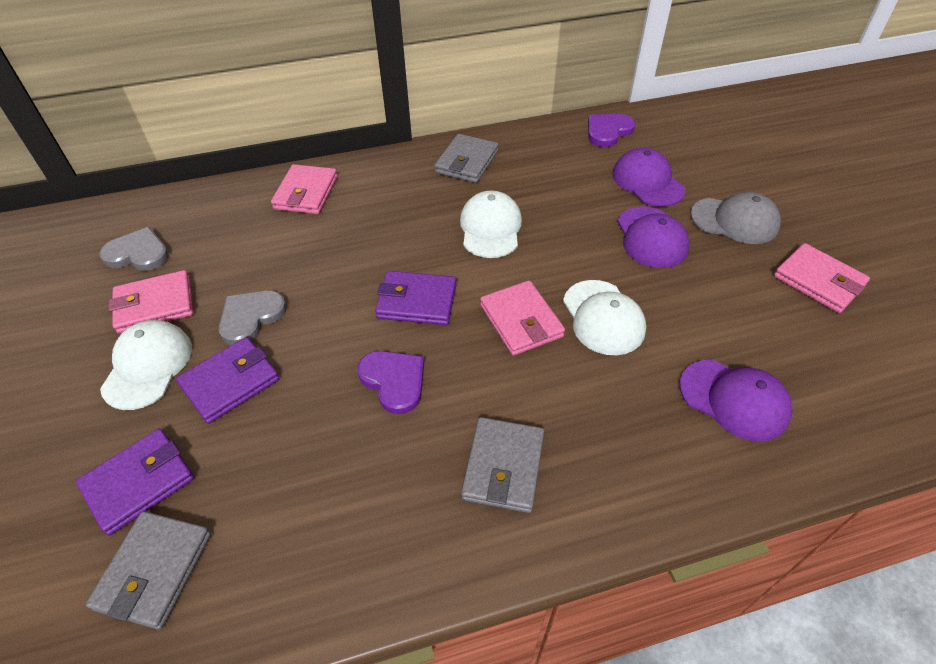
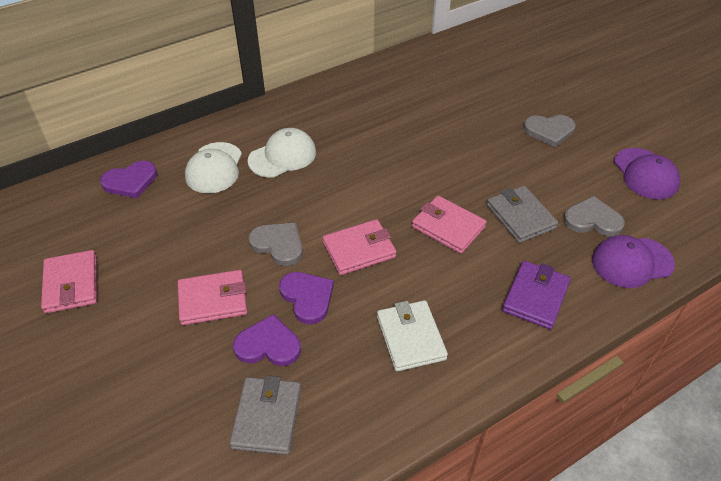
grey cap: 1 -> 0
grey heart: 2 -> 3
grey wallet: 3 -> 2
purple cap: 3 -> 2
purple heart: 2 -> 3
purple wallet: 3 -> 1
white cap: 3 -> 2
white wallet: 0 -> 1

